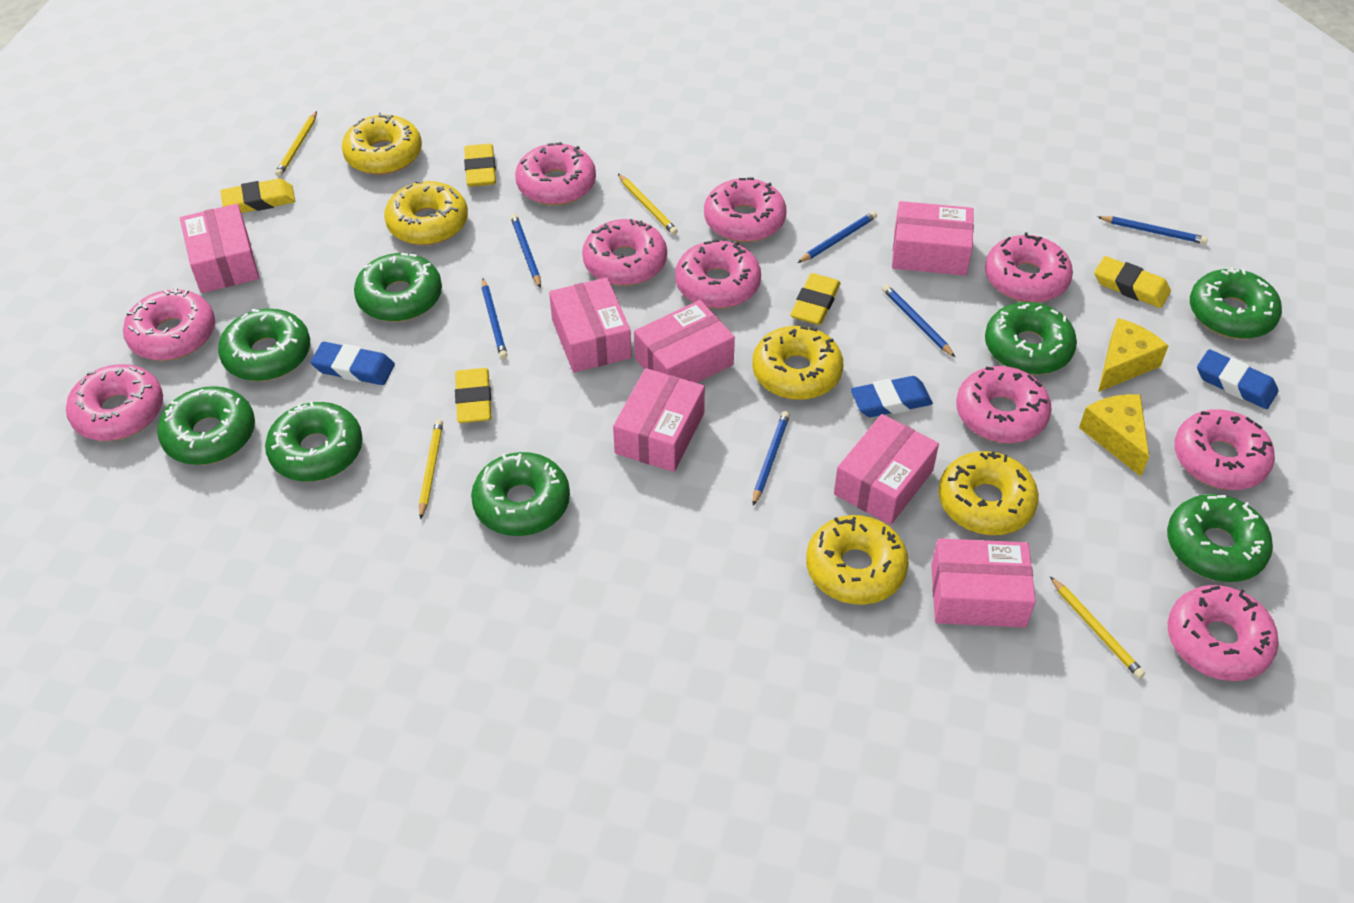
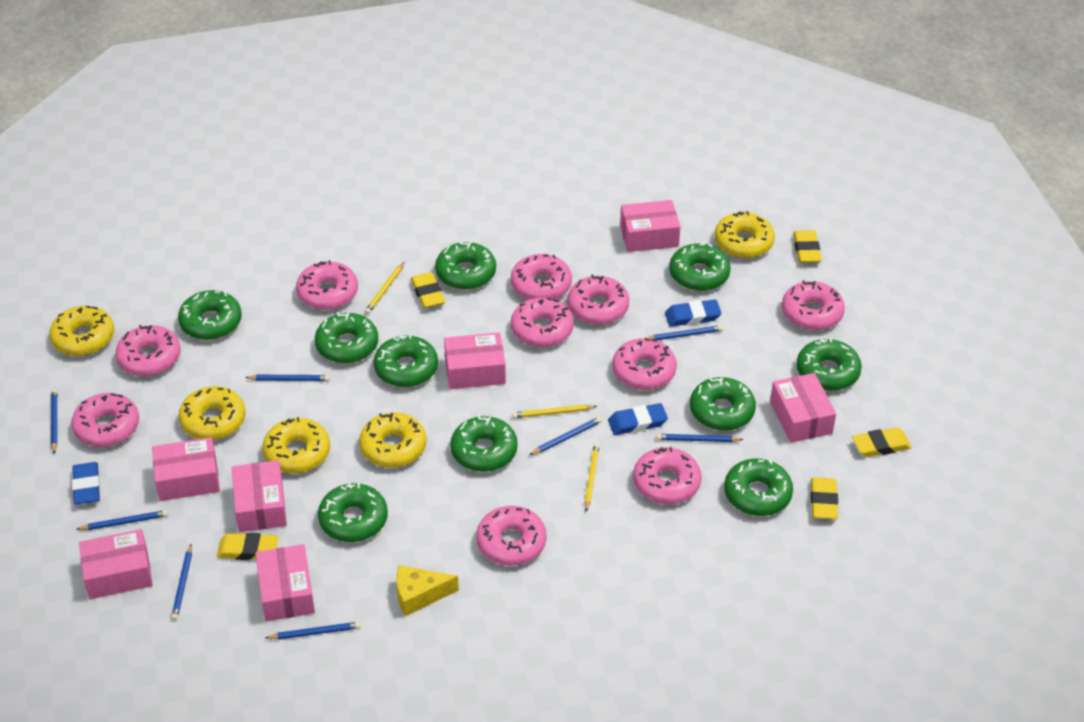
blue pencil: 6 -> 8
green donut: 8 -> 10
yellow cheese: 2 -> 1
yellow pencil: 4 -> 3

